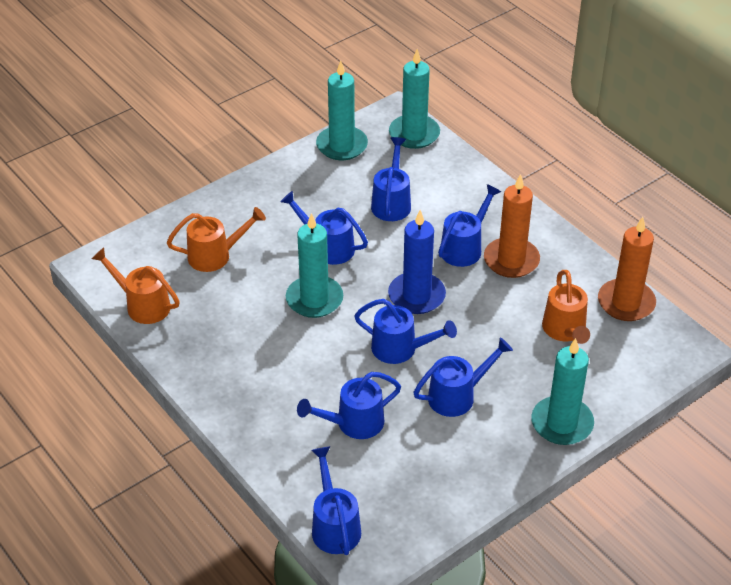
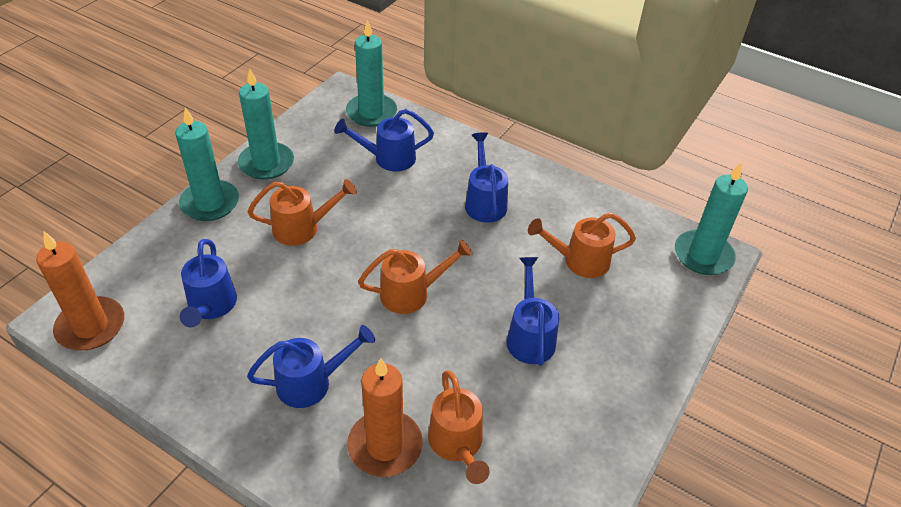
blue candle: 1 -> 0
blue watering can: 7 -> 5
orange watering can: 3 -> 4

